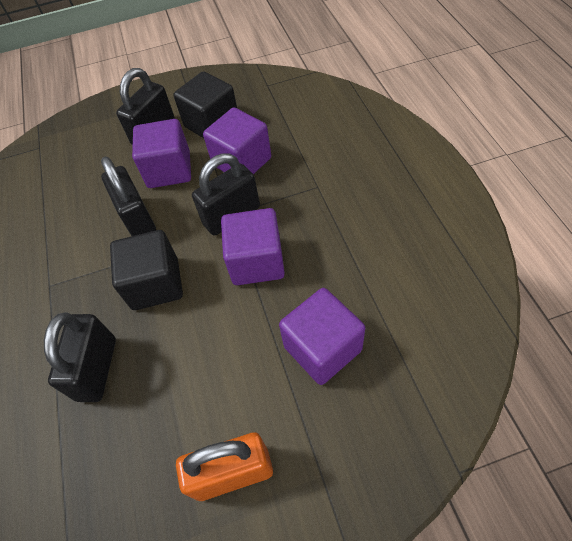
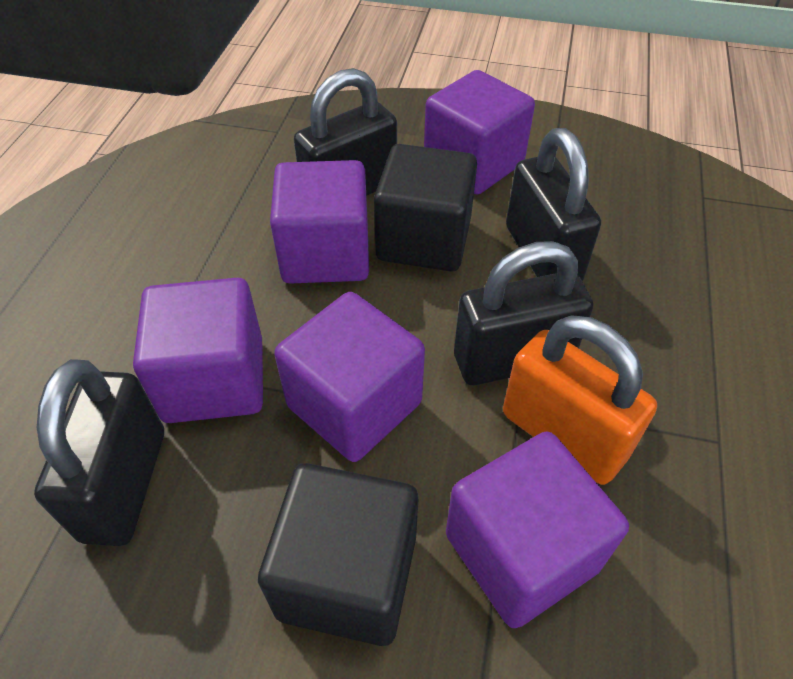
purple cube: 4 -> 5

